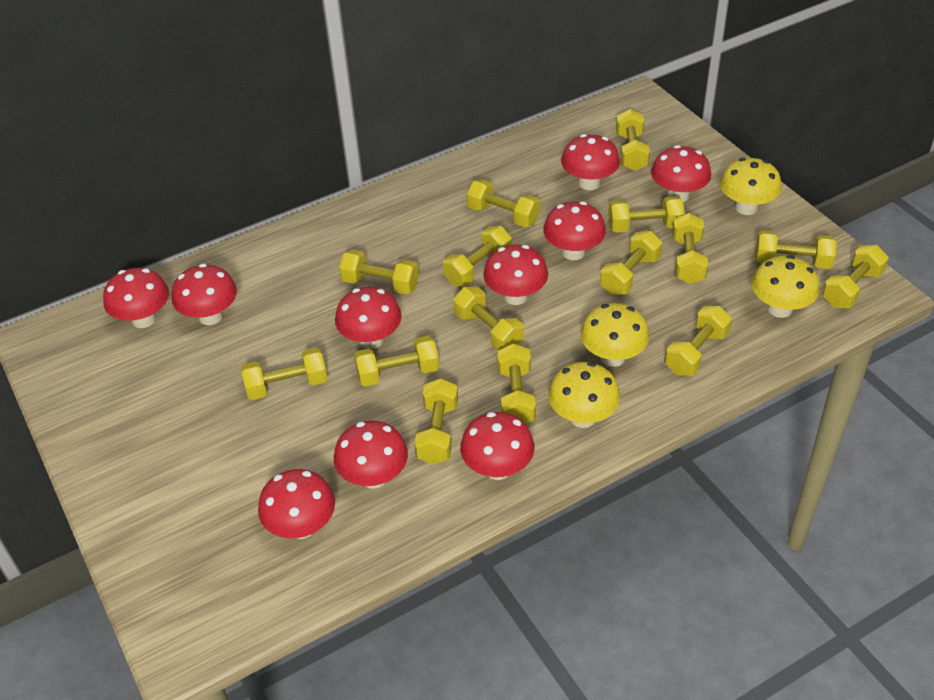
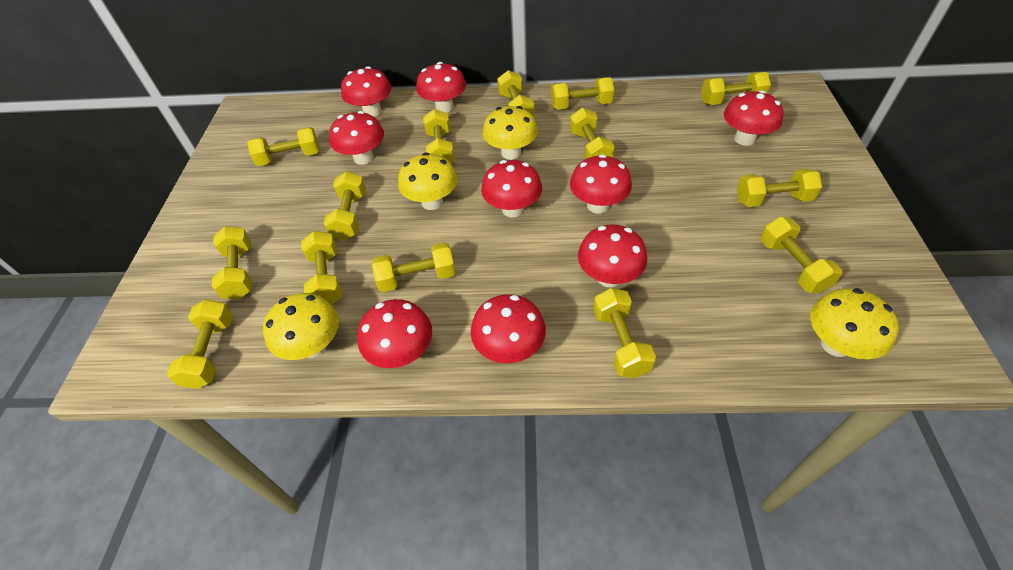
red mushroom: 10 -> 9
yellow dumbbell: 15 -> 14

